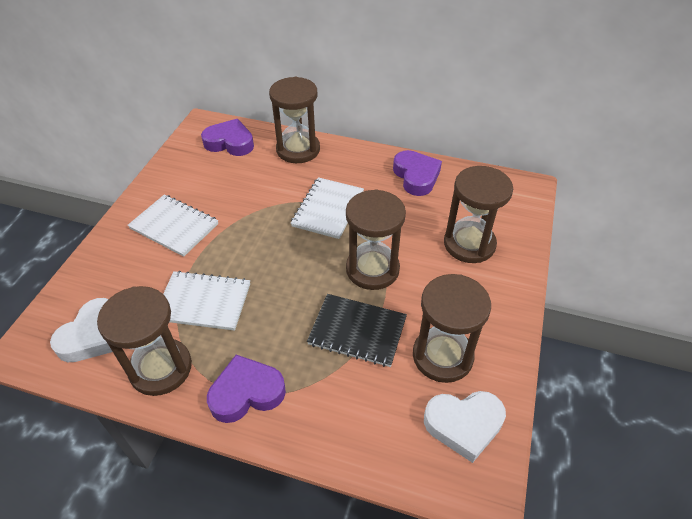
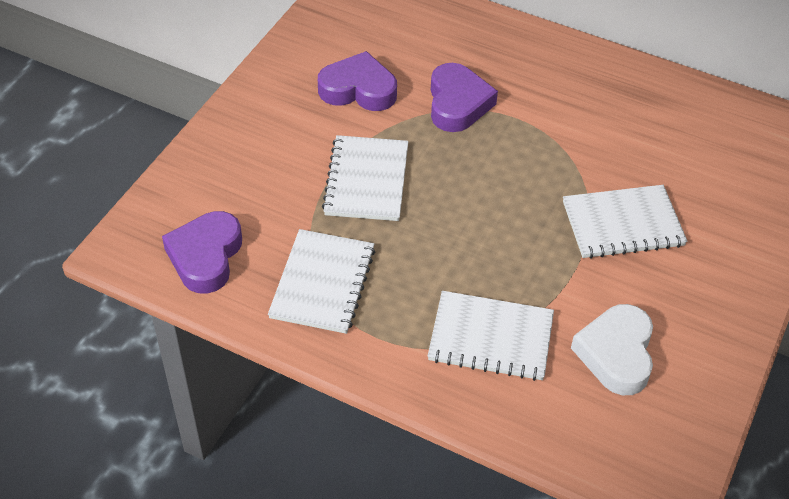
black notebook: 1 -> 0
brown hourglass: 5 -> 0
white heart: 2 -> 1
white notebook: 3 -> 4

